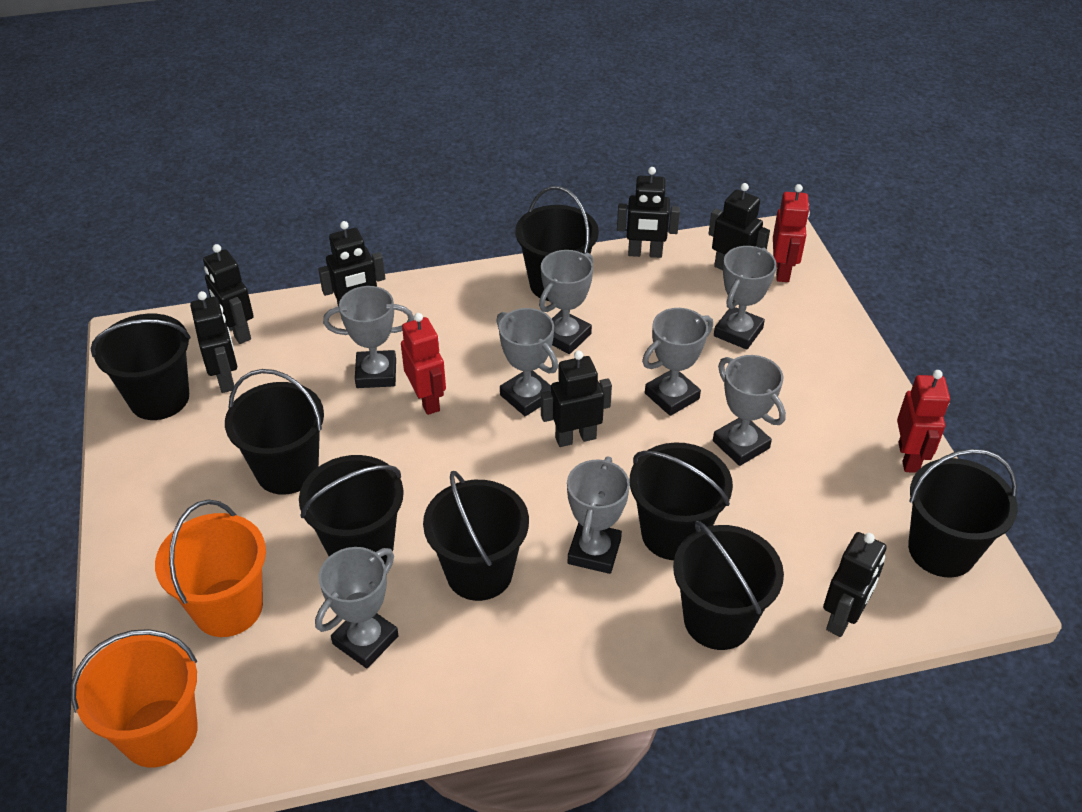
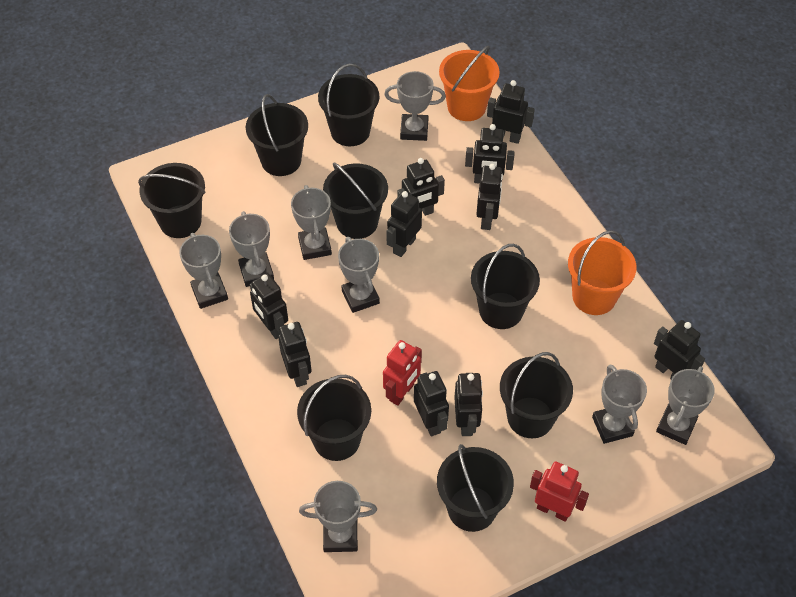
black robot: 7 -> 10
red robot: 3 -> 2

